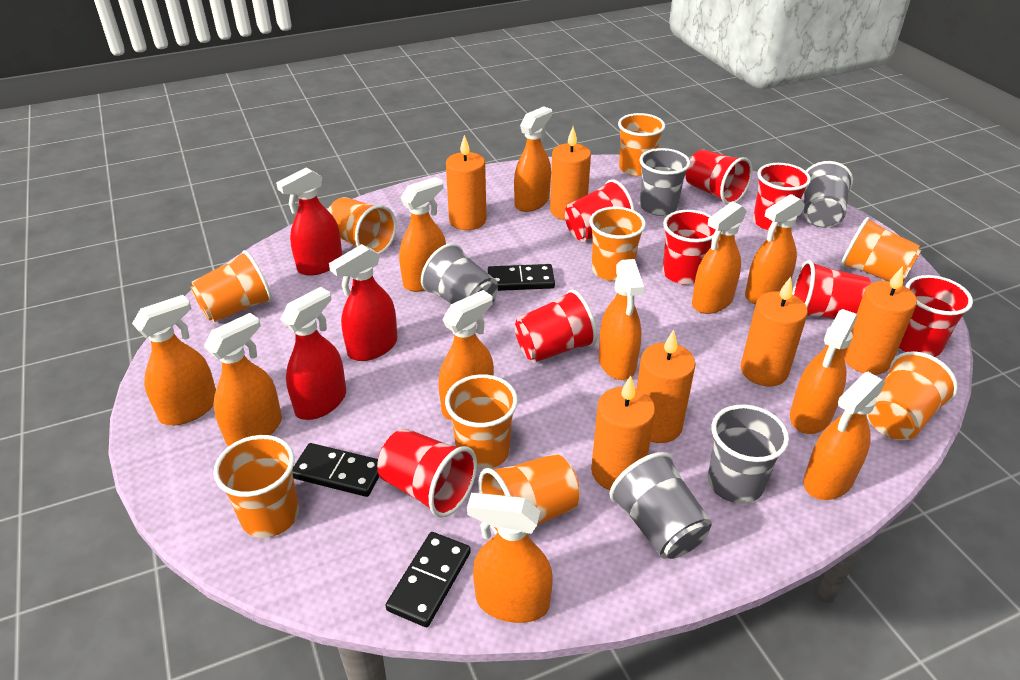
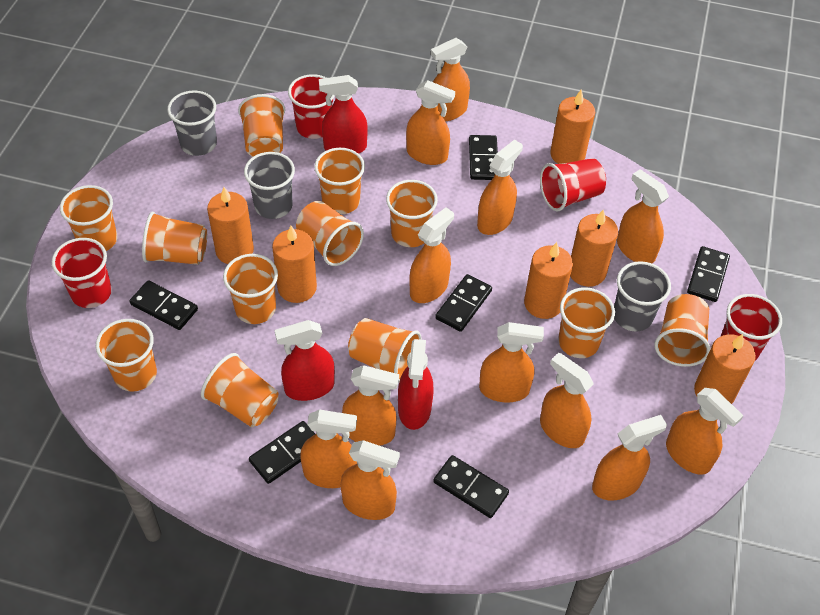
black domino: 3 -> 6
grey cup: 5 -> 3
orange cup: 9 -> 12
orange spray bottle: 11 -> 12
red cup: 8 -> 4

